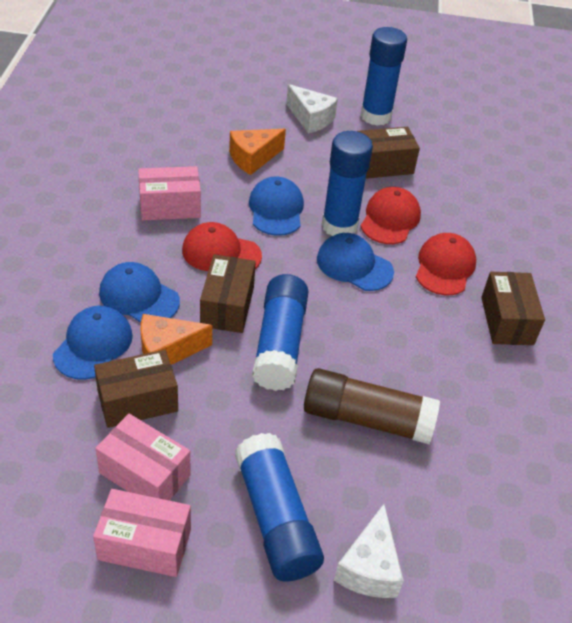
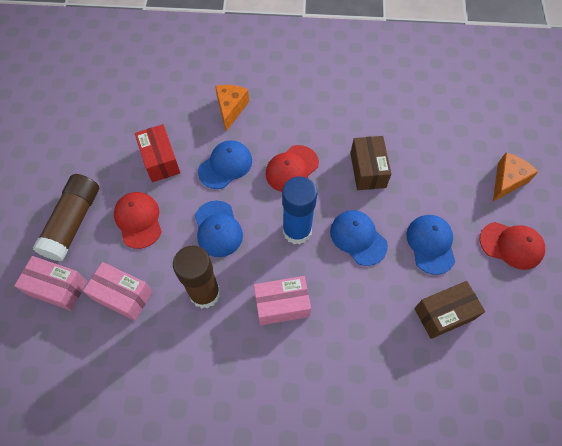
blue glue stick: 4 -> 1
brown box: 4 -> 2
brown glue stick: 1 -> 2
red box: 0 -> 1
white cheese: 2 -> 0

